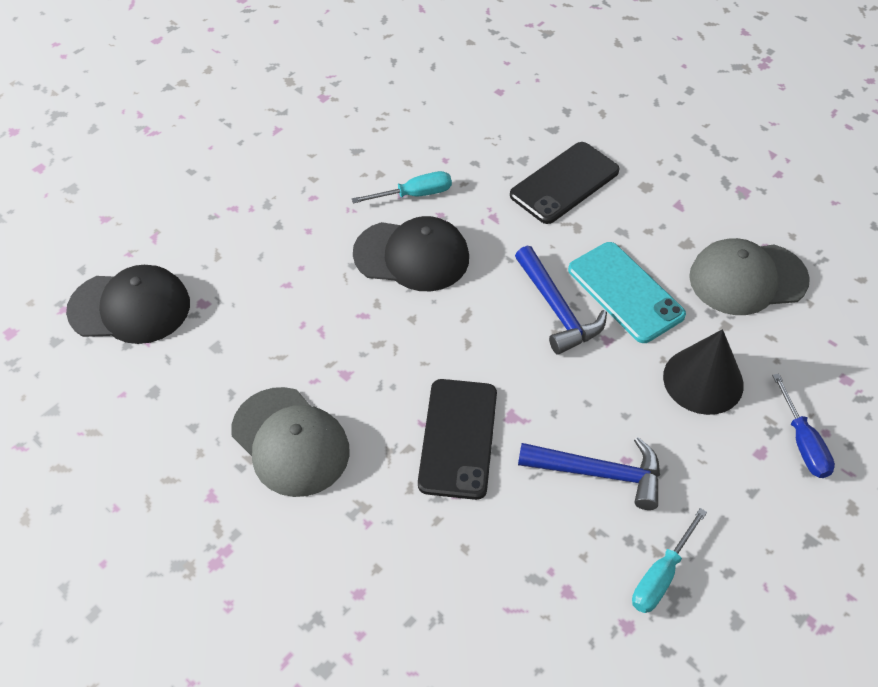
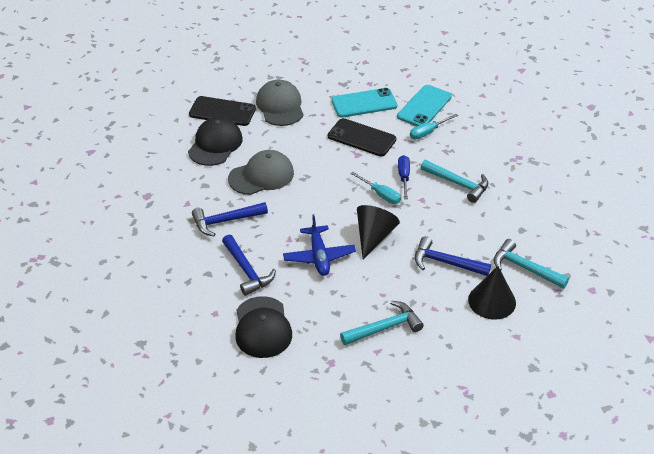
black cone: 1 -> 2
blue hammer: 2 -> 3
blue plane: 0 -> 1
turquoise hammer: 0 -> 3
turquoise phone: 1 -> 2

